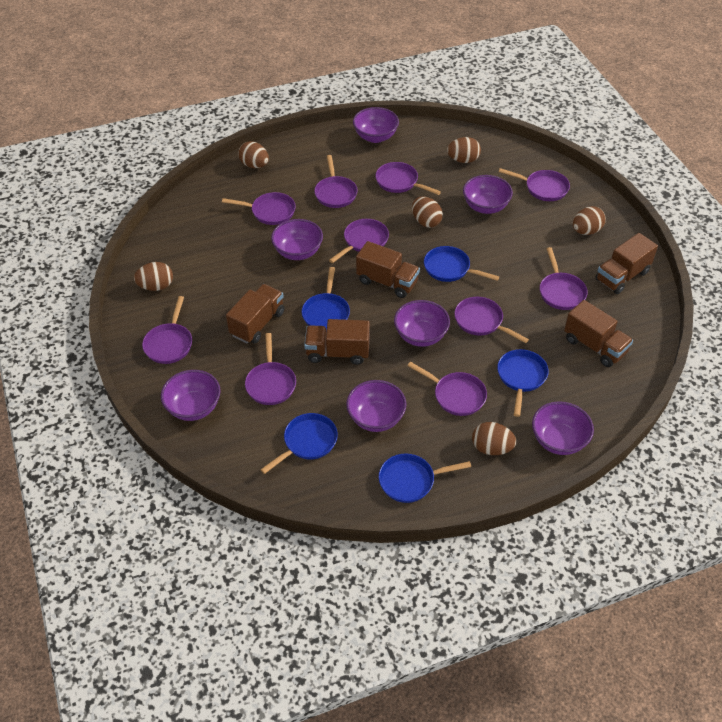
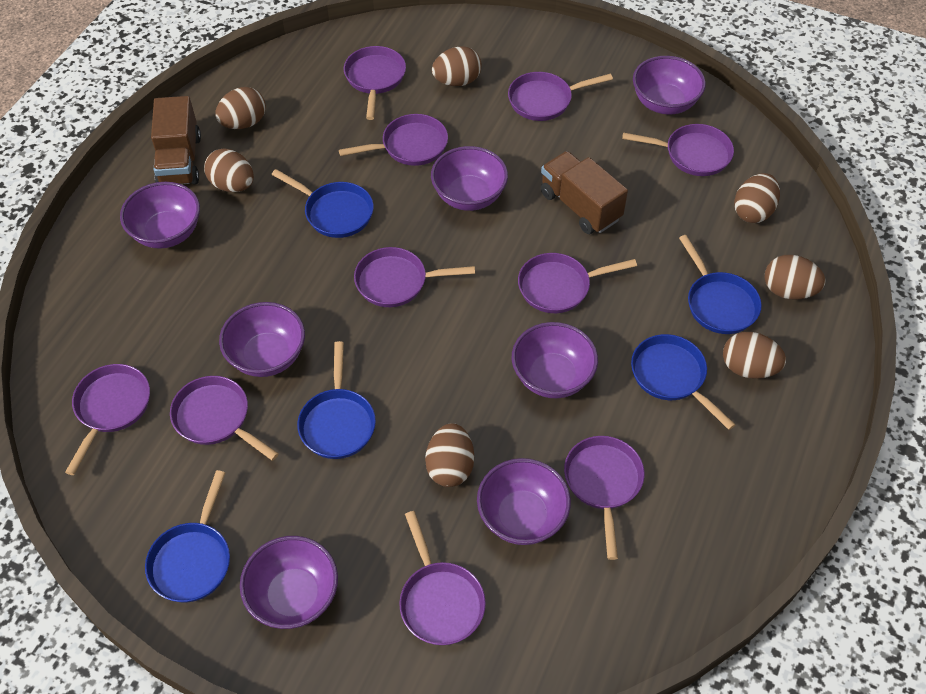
brown egg: 6 -> 7
brown truck: 5 -> 2

